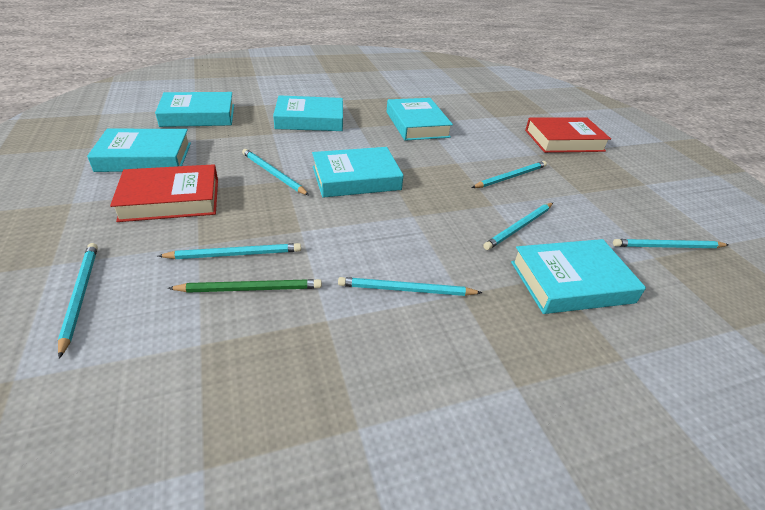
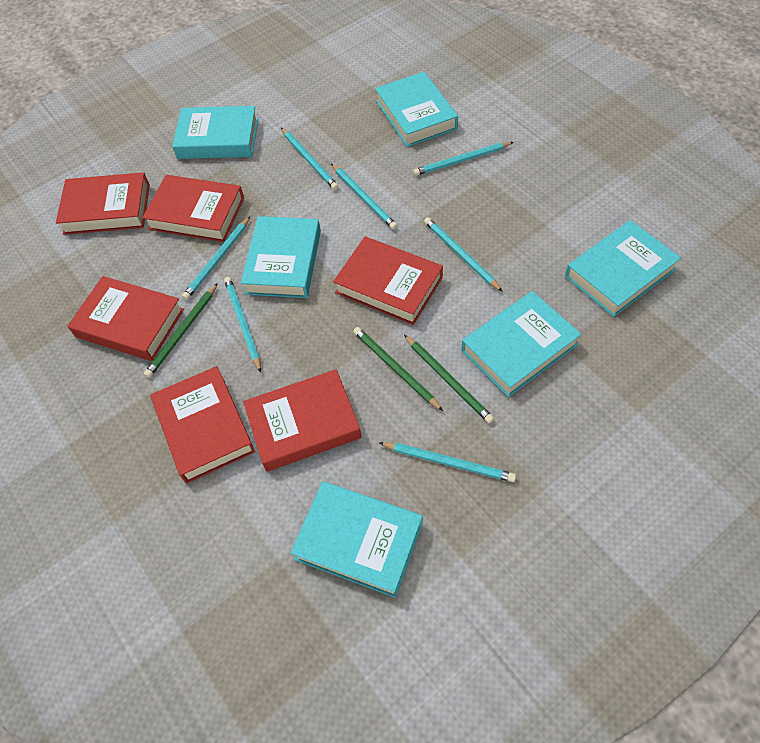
green pencil: 1 -> 3
red book: 2 -> 6

